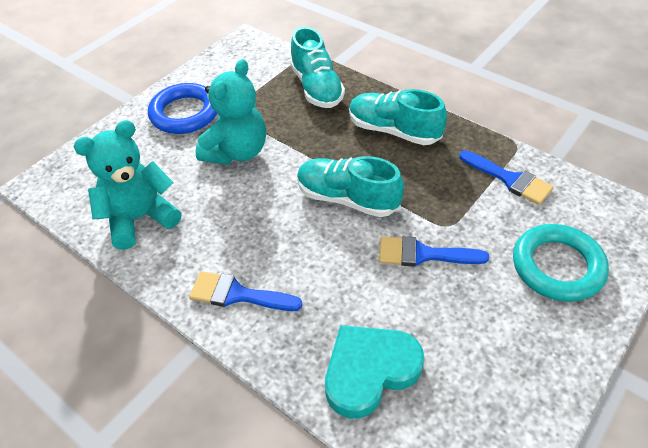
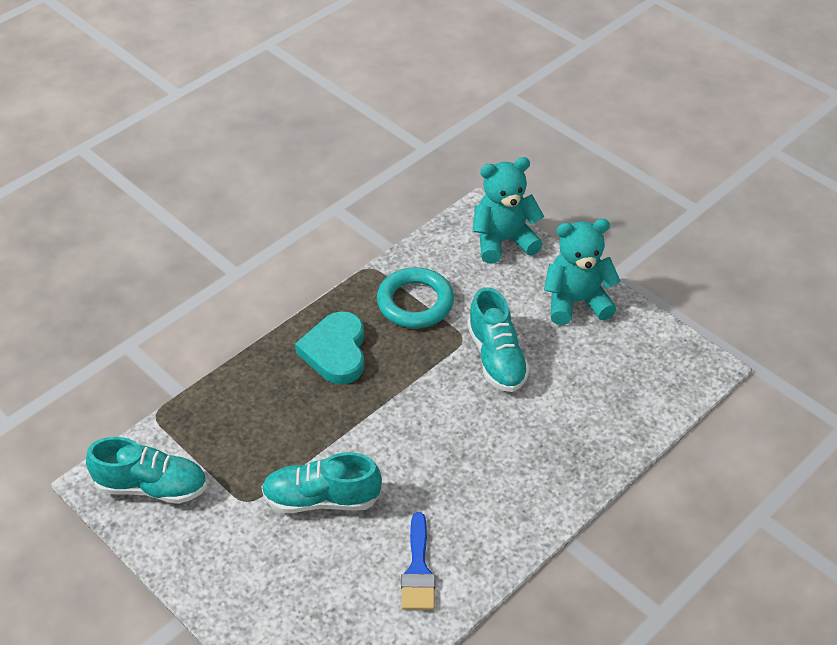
blue brush: 3 -> 1
blue ring: 1 -> 0

